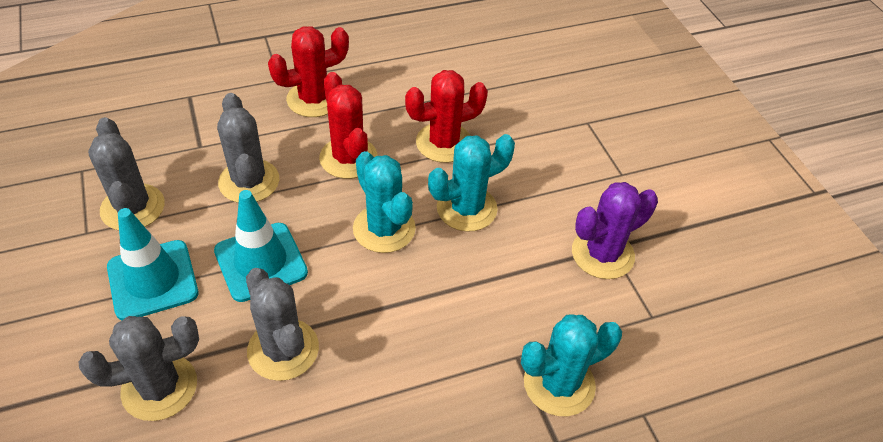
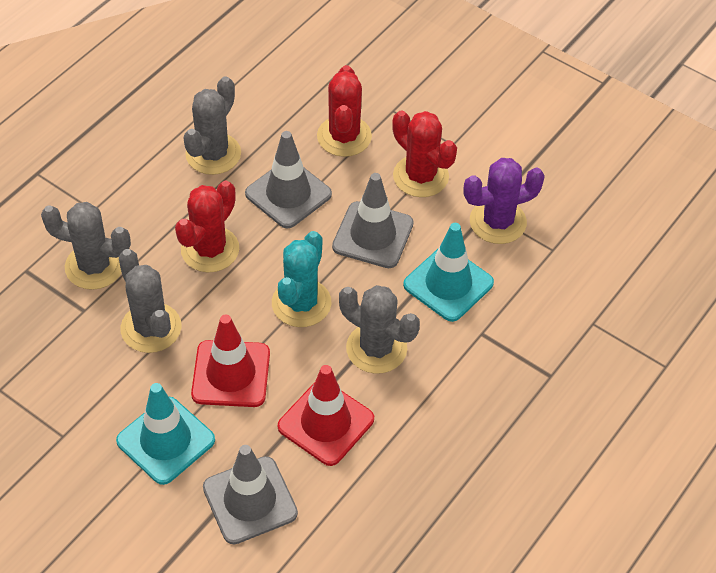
grey traffic cone: 0 -> 3
red traffic cone: 0 -> 2
turquoise cactus: 3 -> 1

